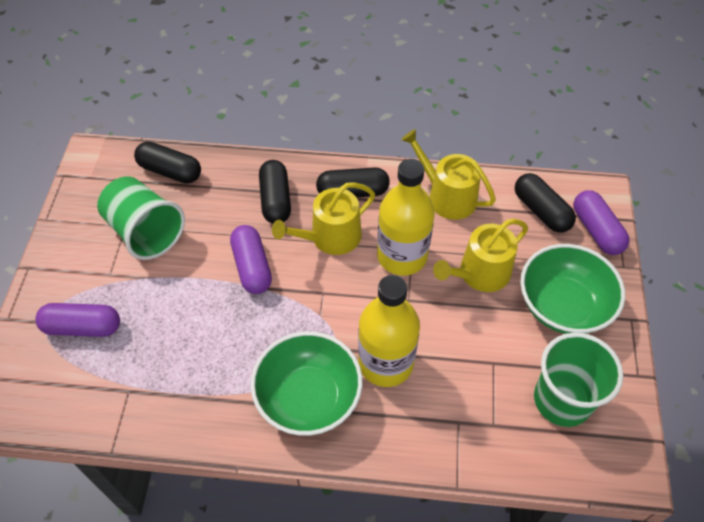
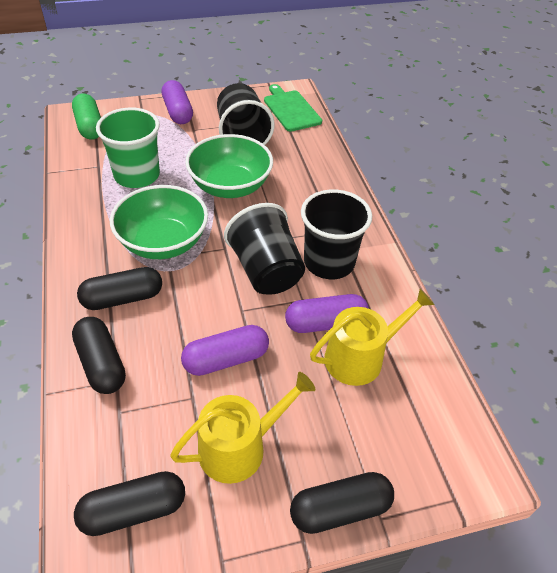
black cup: 0 -> 3
green capsule: 0 -> 1
green cup: 2 -> 1
green cutting board: 0 -> 1
yellow bottle: 2 -> 0
yellow watering can: 3 -> 2

